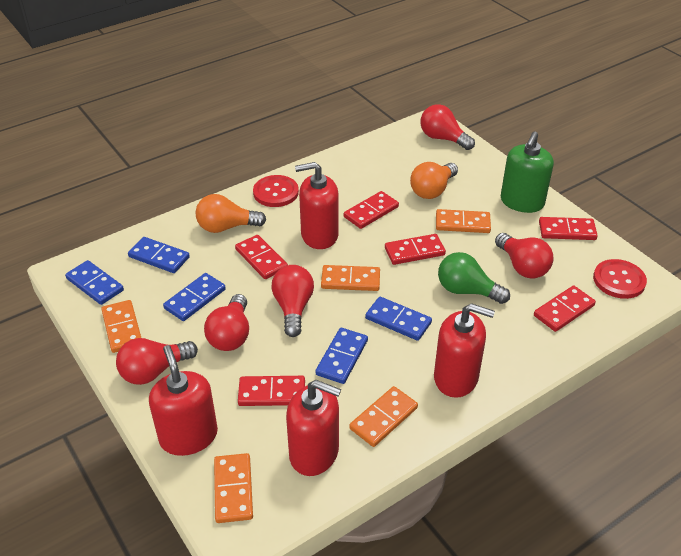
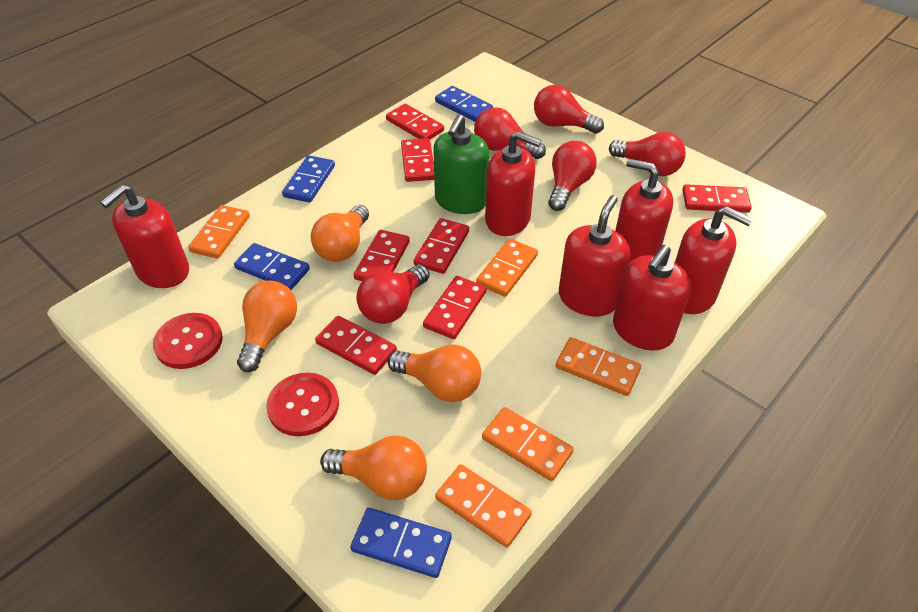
blue domino: 5 -> 4
green light bulb: 1 -> 0
orange light bulb: 2 -> 4
red domino: 6 -> 7
red soap dispenser: 4 -> 6

